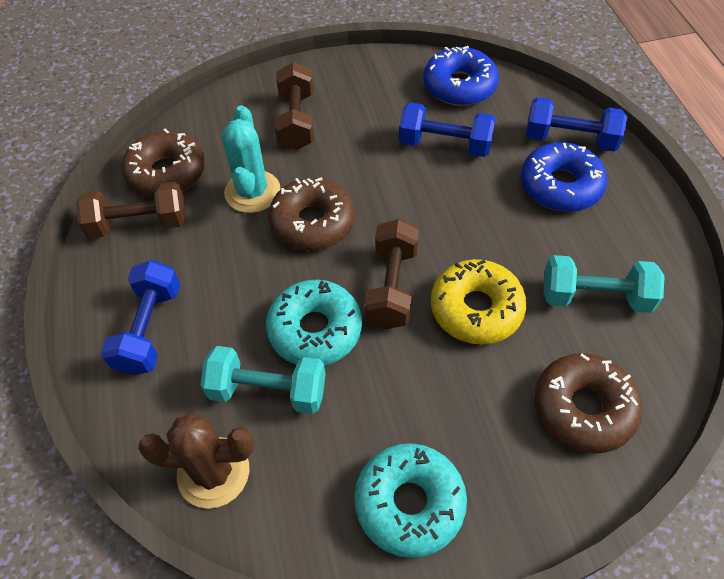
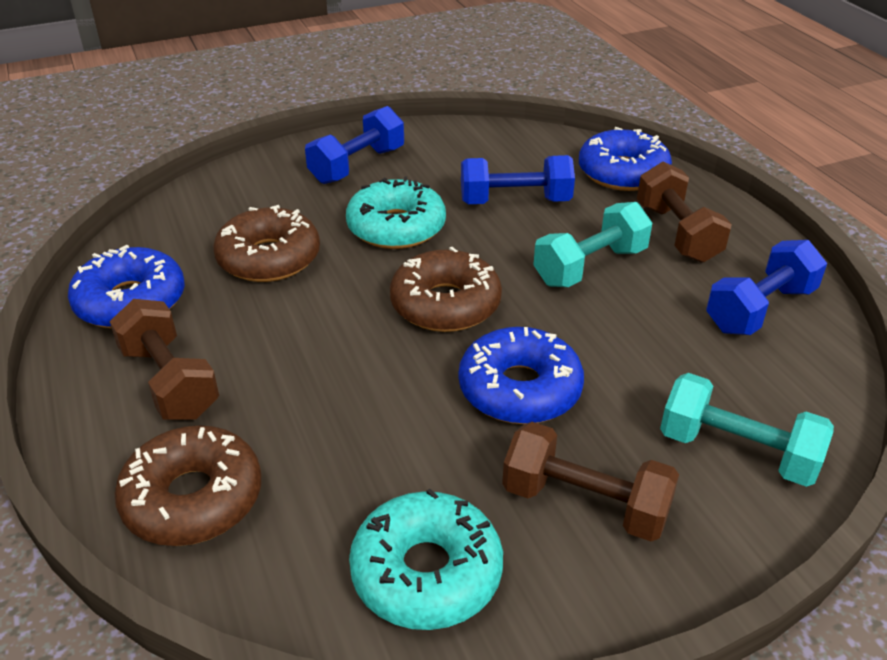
blue donut: 2 -> 3
brown cactus: 1 -> 0
turquoise cactus: 1 -> 0
yellow donut: 1 -> 0

